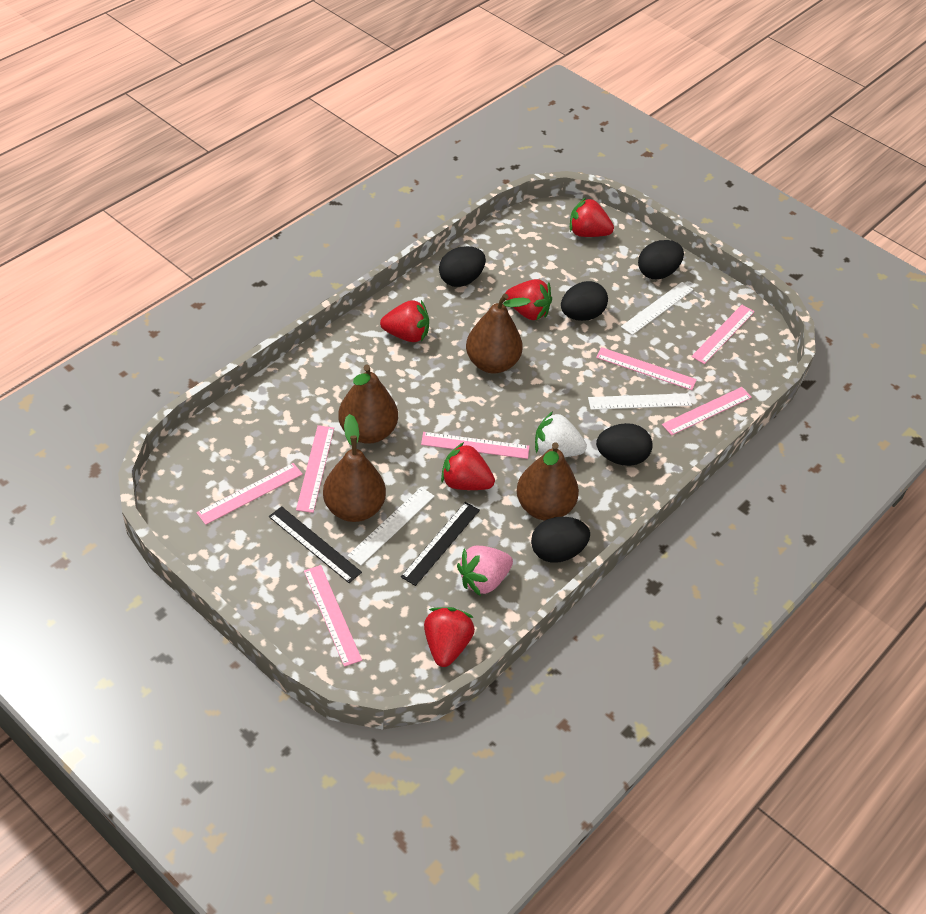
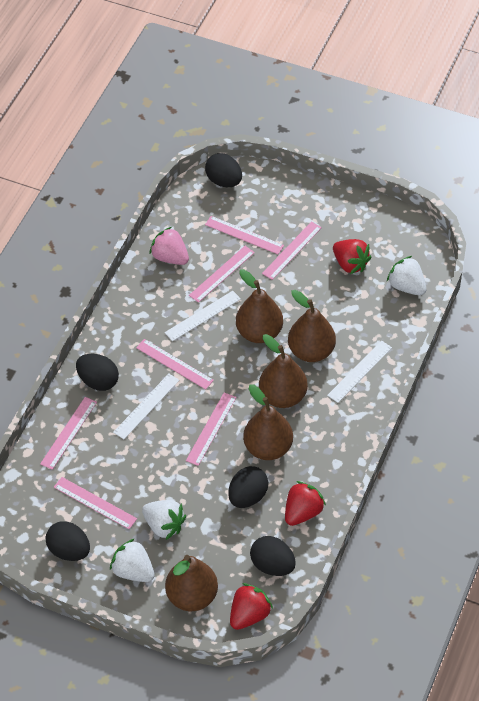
black ruler: 2 -> 0
brown pear: 4 -> 5
red strawberry: 5 -> 3
white strawberry: 1 -> 3

